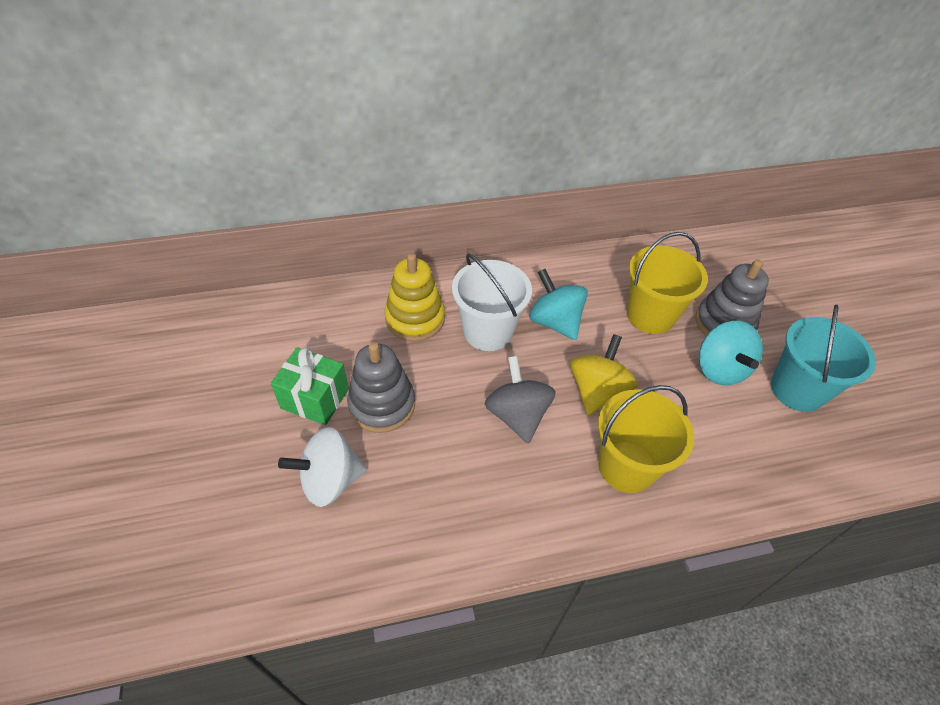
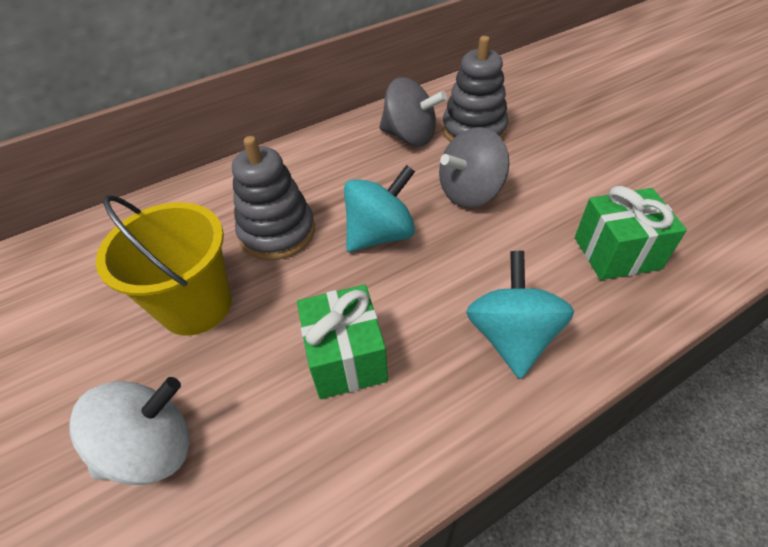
green gift: 1 -> 2
grey spinning top: 1 -> 2
turquoise bucket: 1 -> 0
white bucket: 1 -> 0
yellow bucket: 2 -> 1
yellow spinning top: 1 -> 0
yellow stacking toy: 1 -> 0

